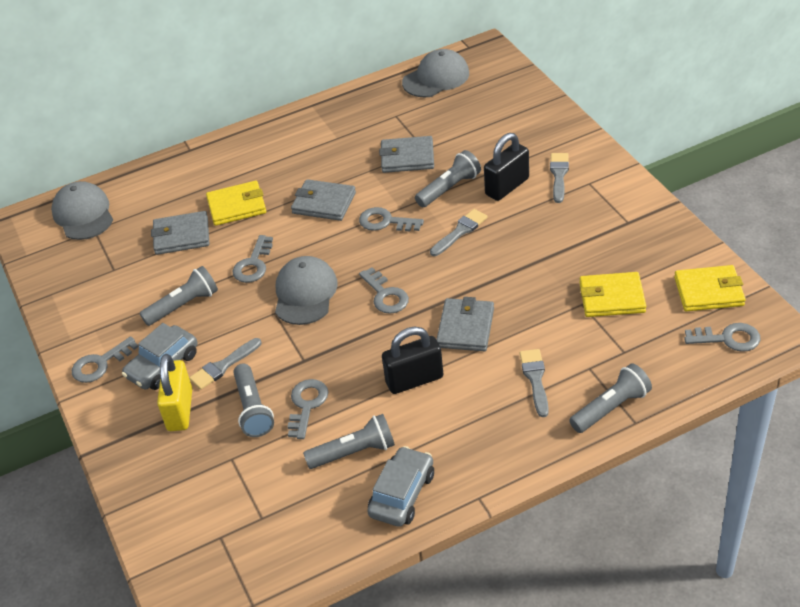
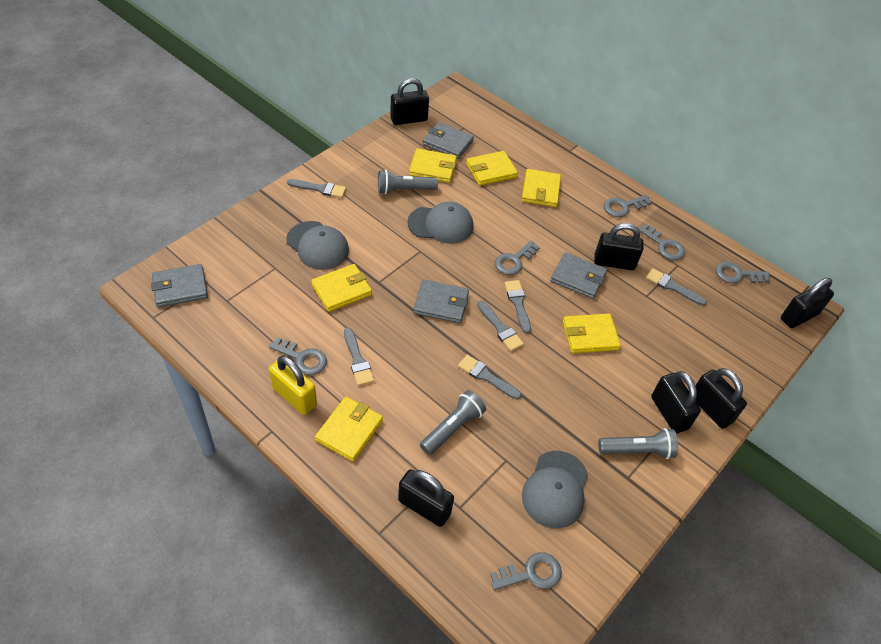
black padlock: 2 -> 6
grey brush: 4 -> 6
grey car: 2 -> 0
grey flashlight: 5 -> 3
yellow wallet: 3 -> 6

